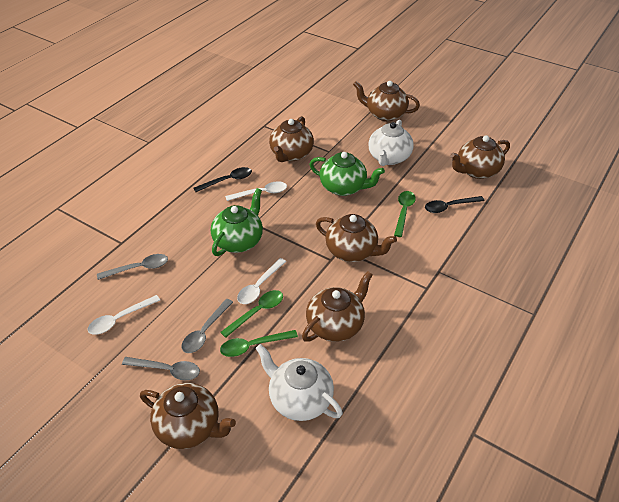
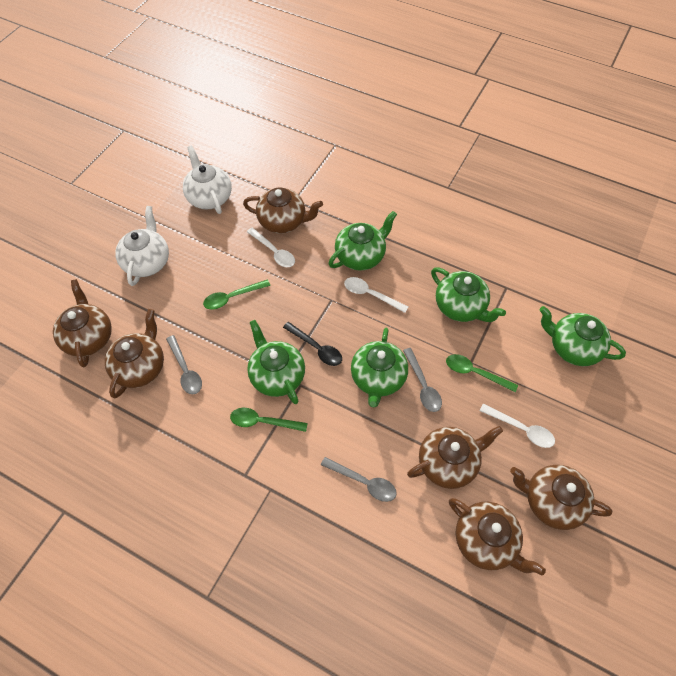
black spoon: 2 -> 1
green teapot: 2 -> 5

